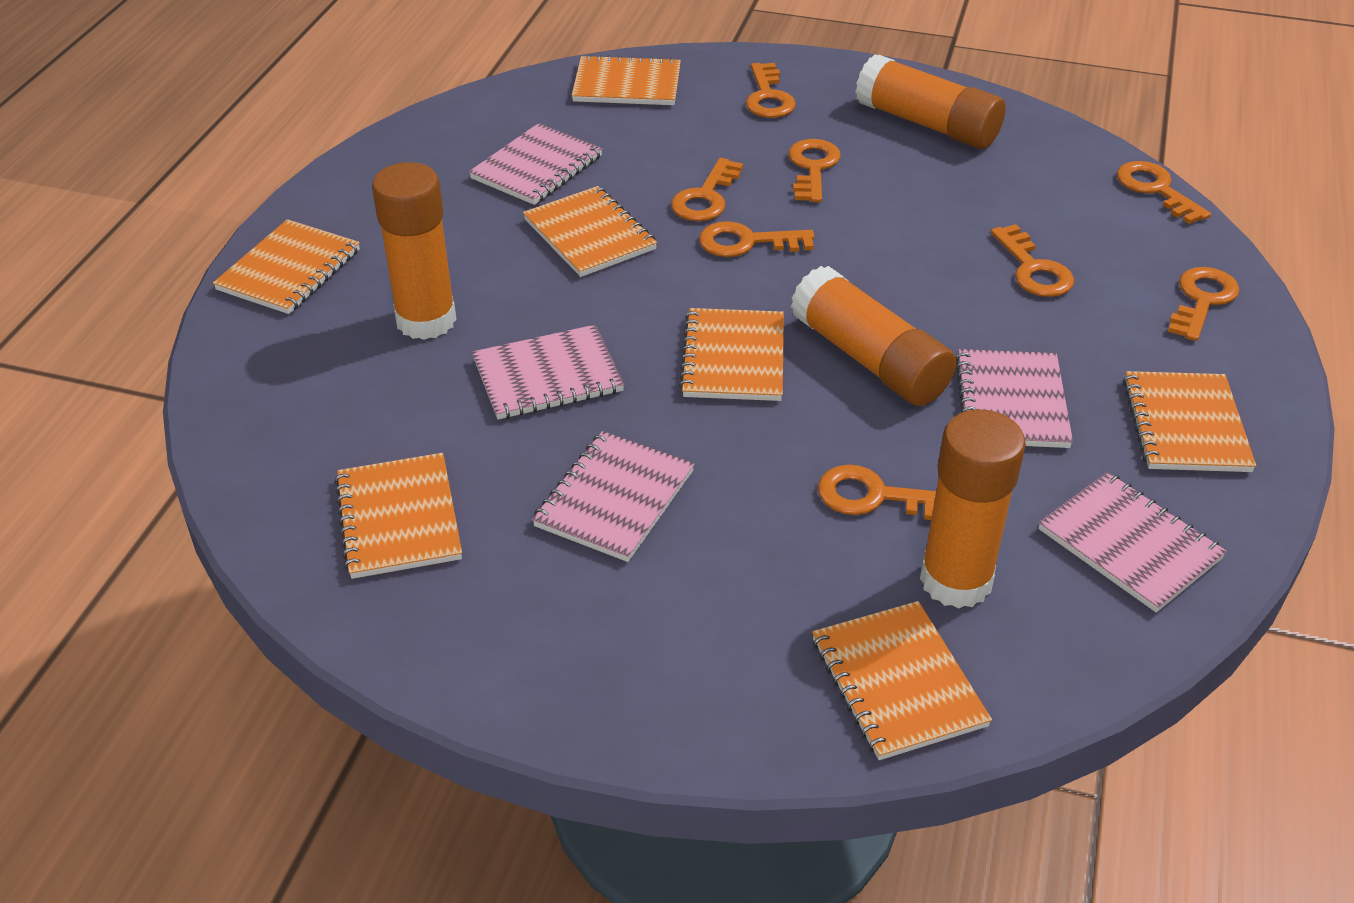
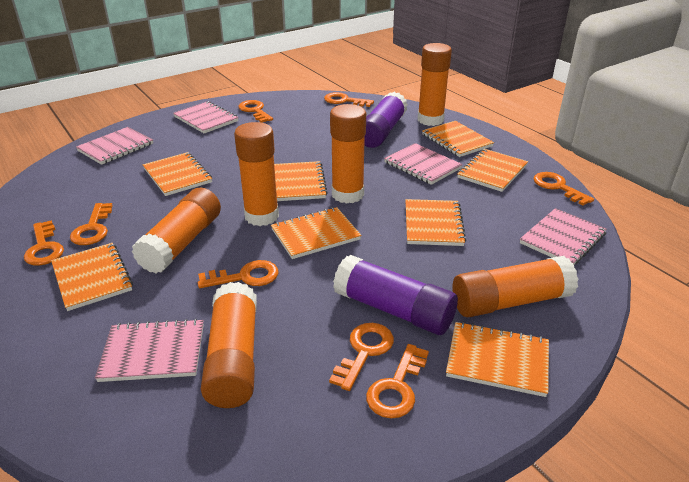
orange glue stick: 4 -> 6
orange notebook: 7 -> 8
purple glue stick: 0 -> 2

